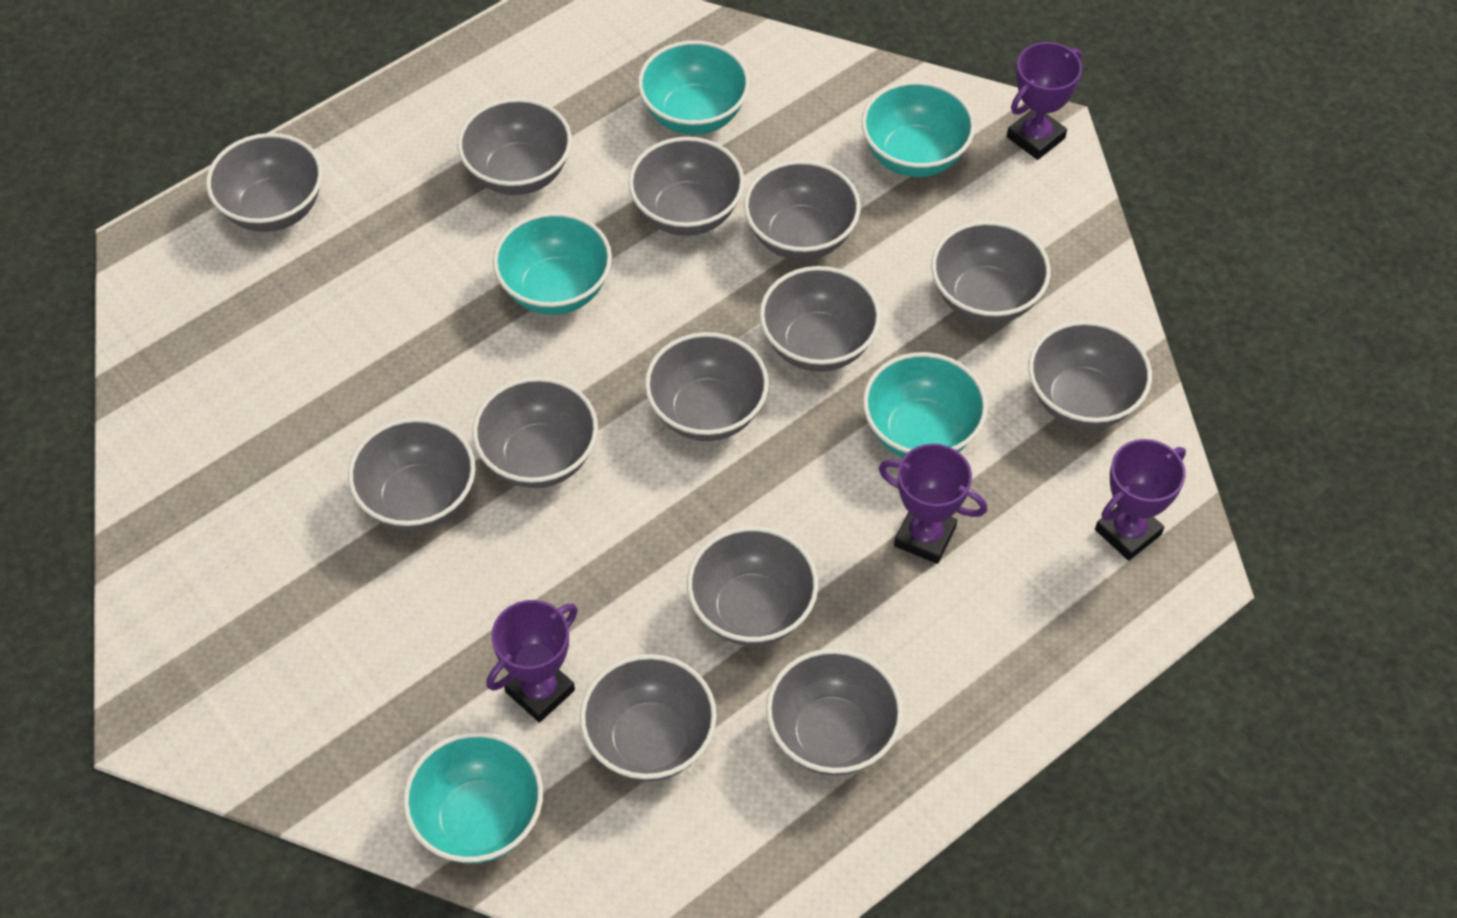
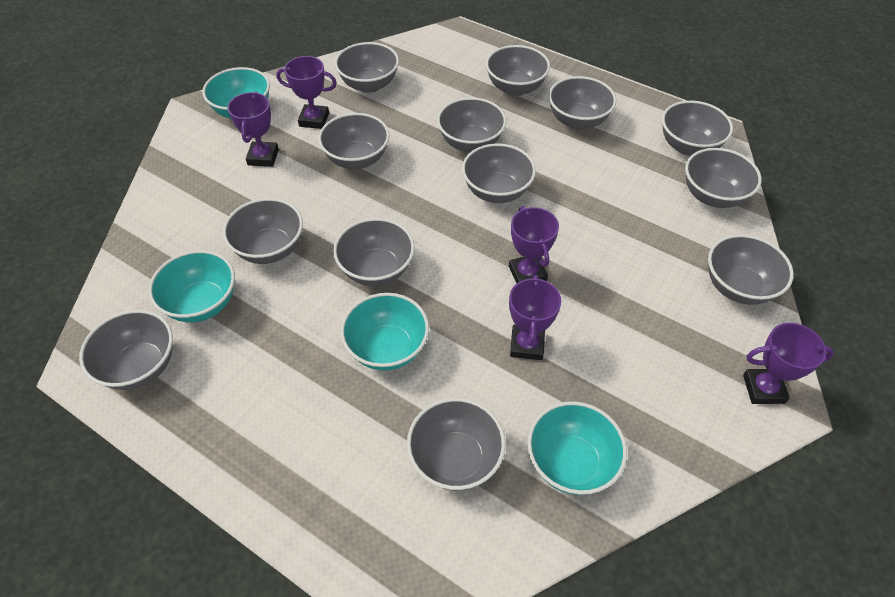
purple trophy: 4 -> 5
turquoise bowl: 5 -> 4

